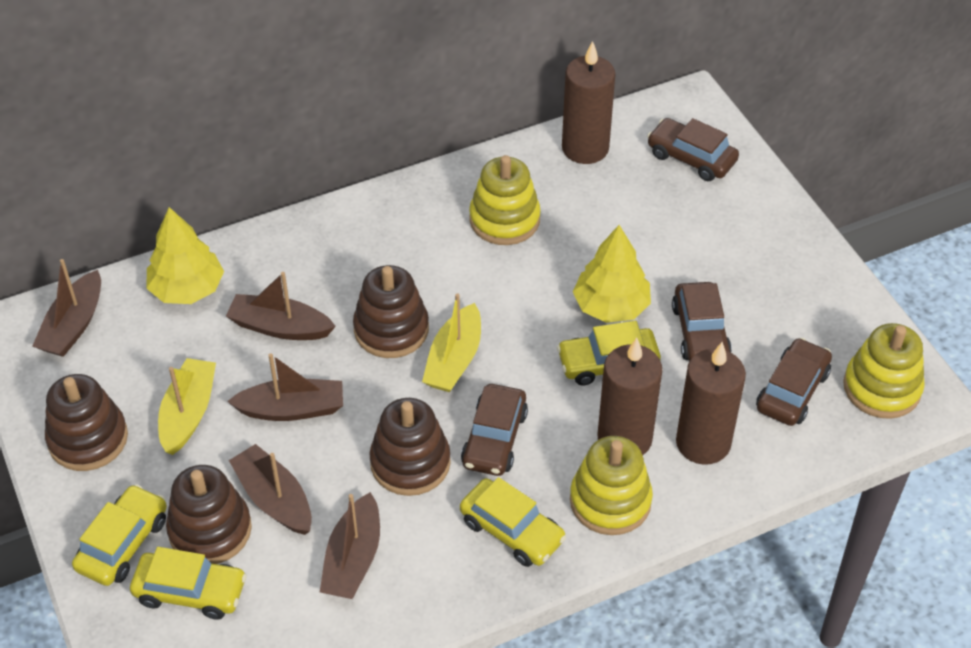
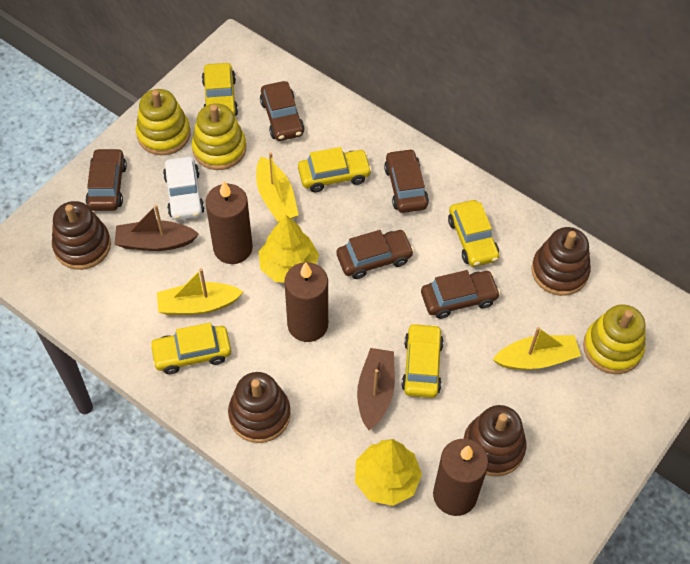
brown boat: 5 -> 2
brown car: 4 -> 5
white car: 0 -> 1
yellow boat: 2 -> 3
yellow car: 4 -> 5

